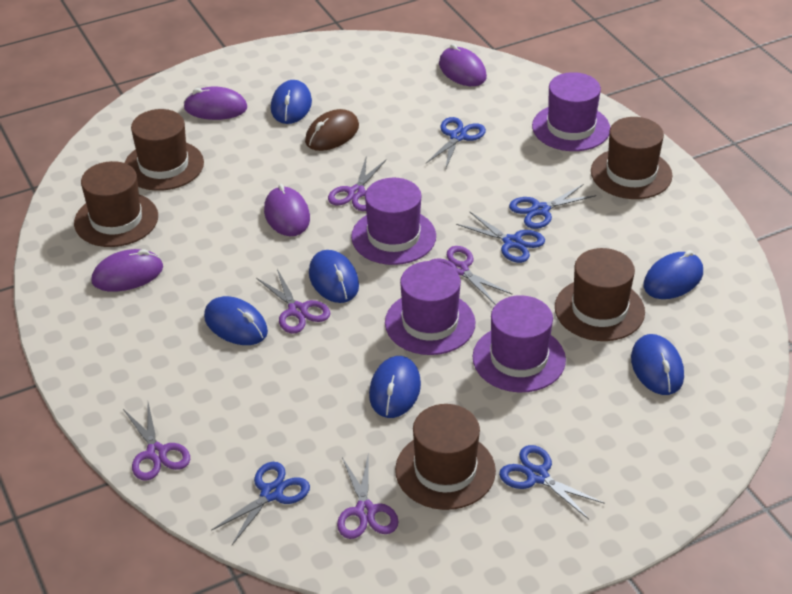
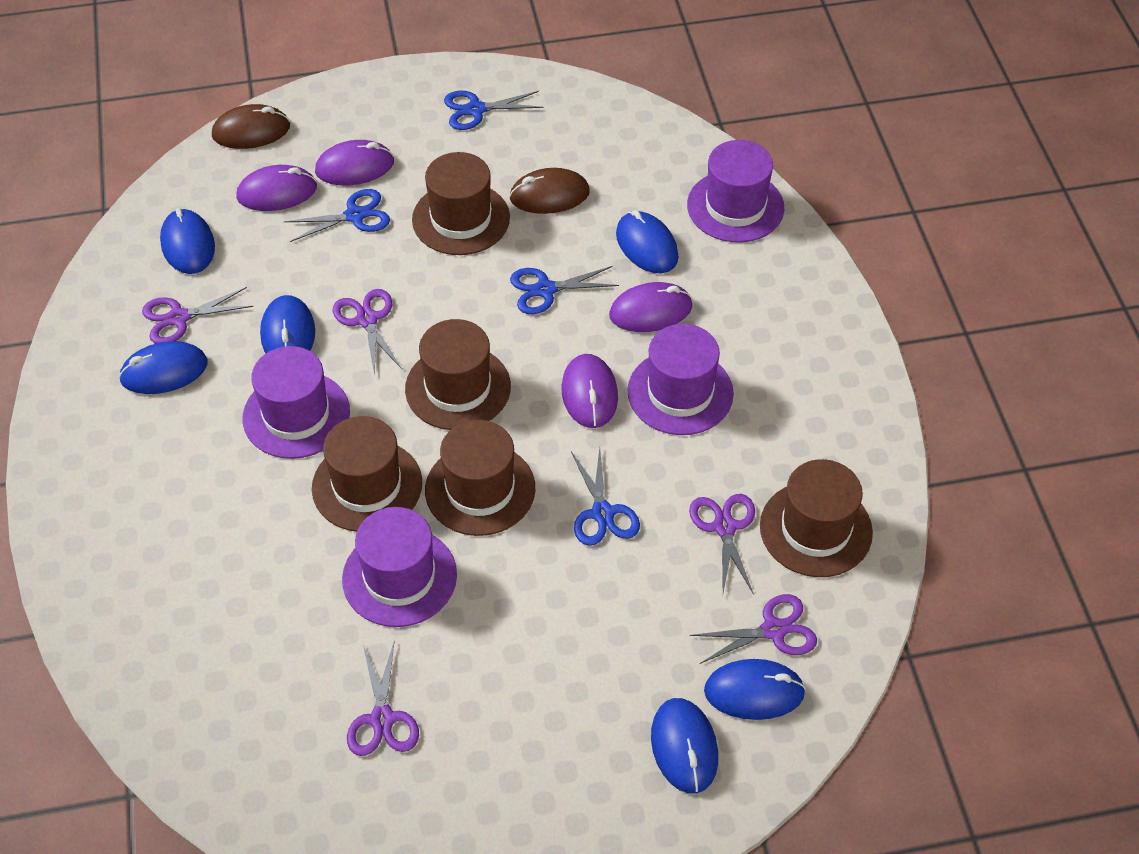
blue scissors: 5 -> 4
brown mouse: 1 -> 2

